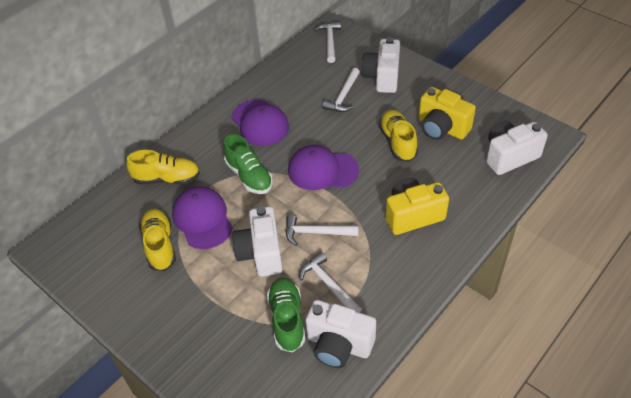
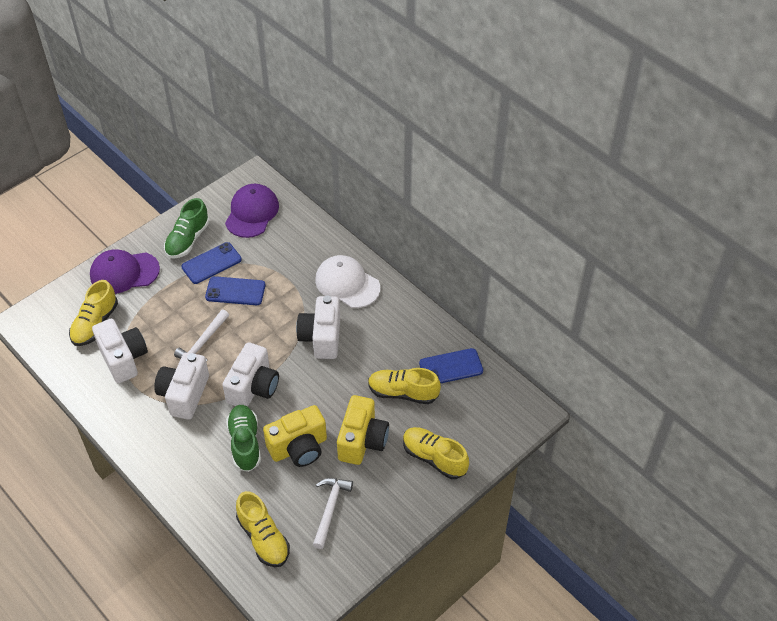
blue phone: 0 -> 3
purple cap: 3 -> 2
white cap: 0 -> 1
white hammer: 4 -> 2
yellow shoe: 3 -> 4

